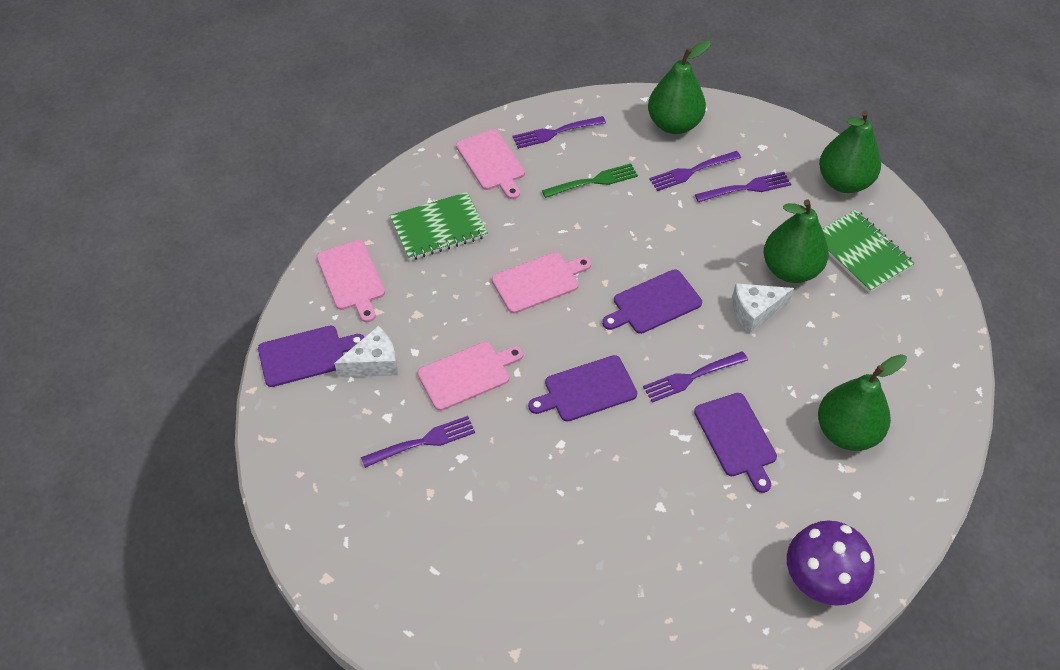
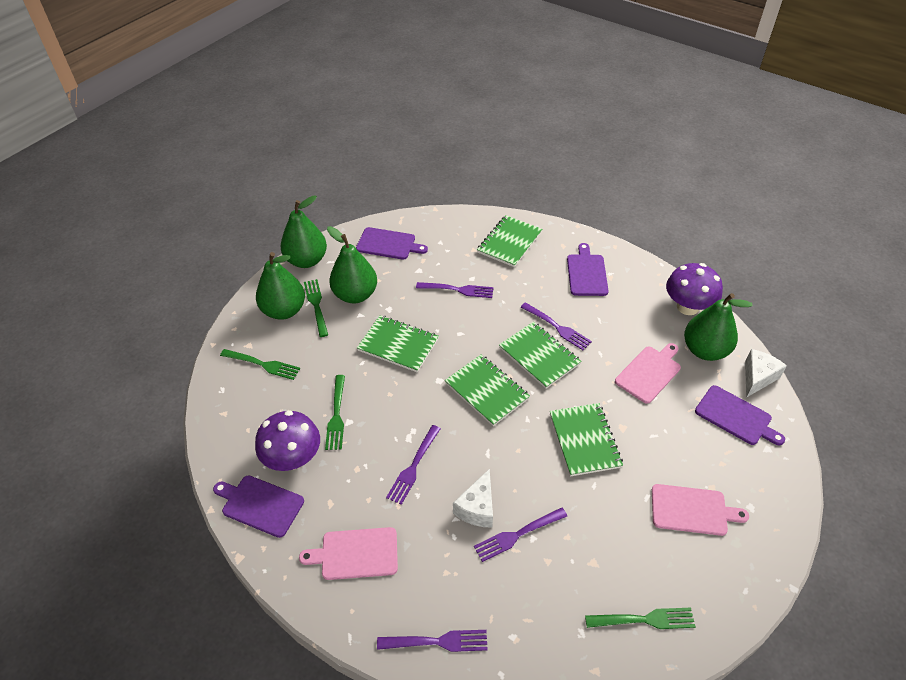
green fork: 1 -> 4
green notebook: 2 -> 5
pink cutting board: 4 -> 3
purple mushroom: 1 -> 2

